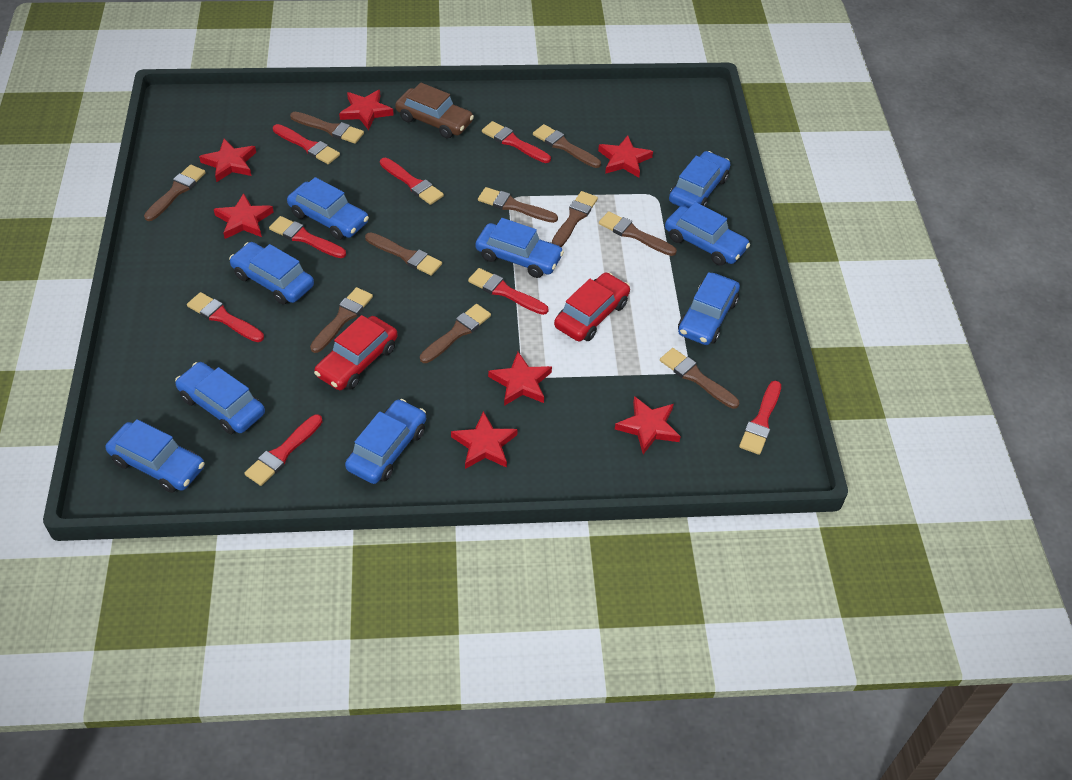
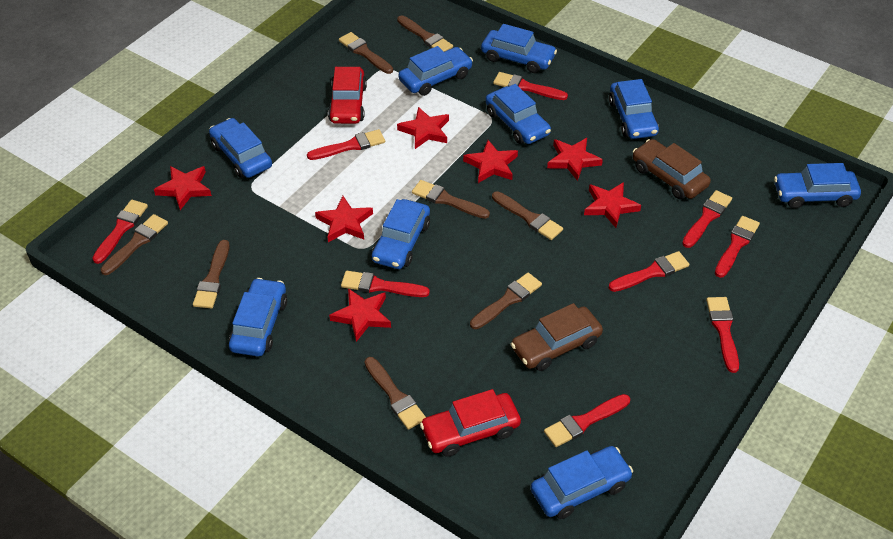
brown brush: 10 -> 8
brown car: 1 -> 2
red brush: 8 -> 9

